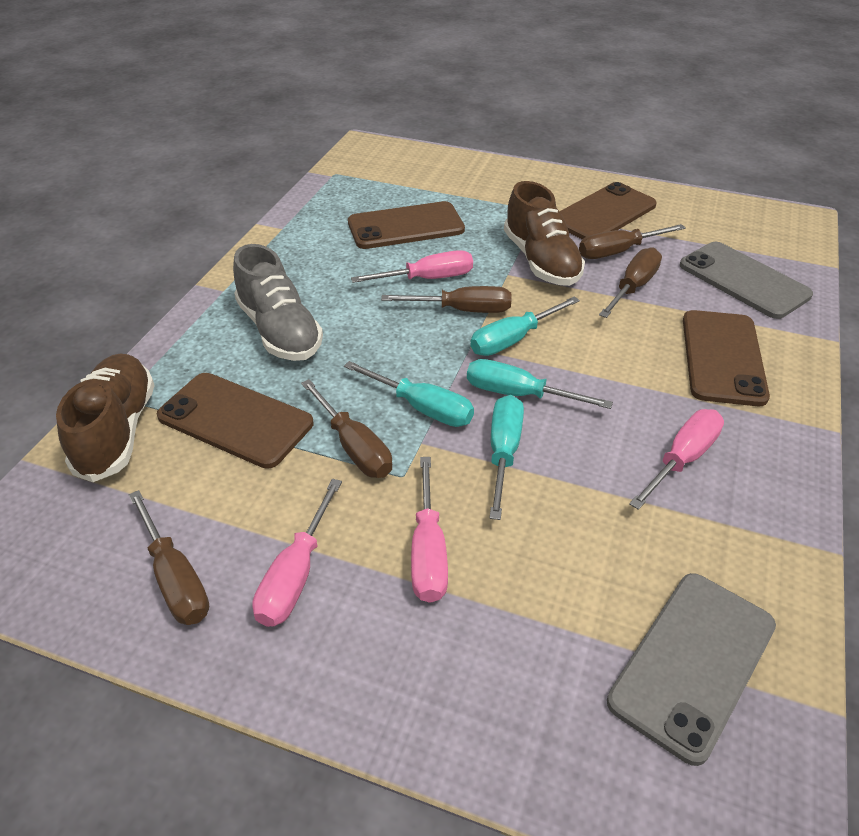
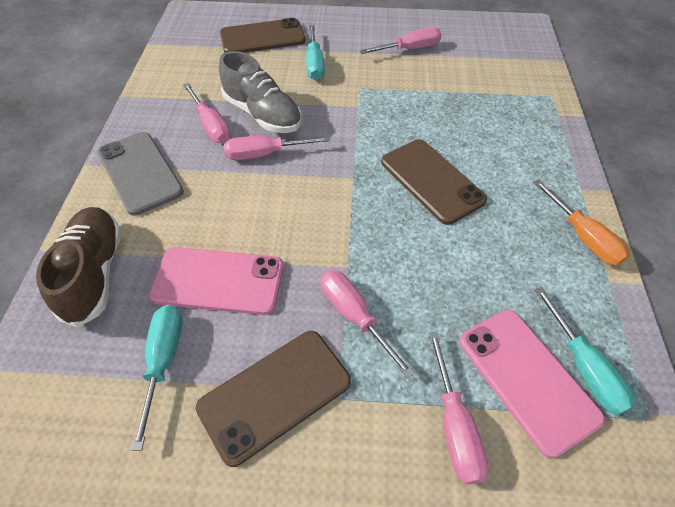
brown phone: 4 -> 3
brown screwdriver: 5 -> 0
brown shoe: 2 -> 1
grey phone: 2 -> 1
orange screwdriver: 0 -> 1
pink phone: 0 -> 2
pink screwdriver: 4 -> 5
turquoise screwdriver: 4 -> 3

